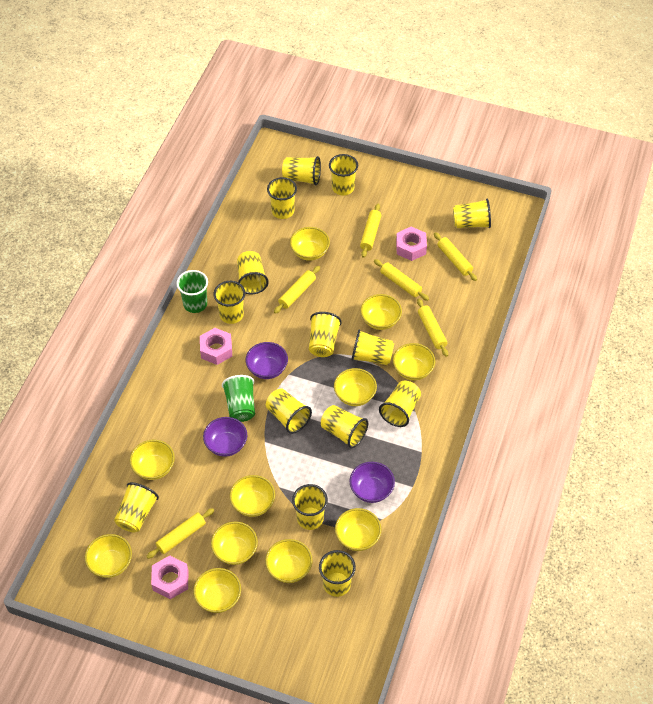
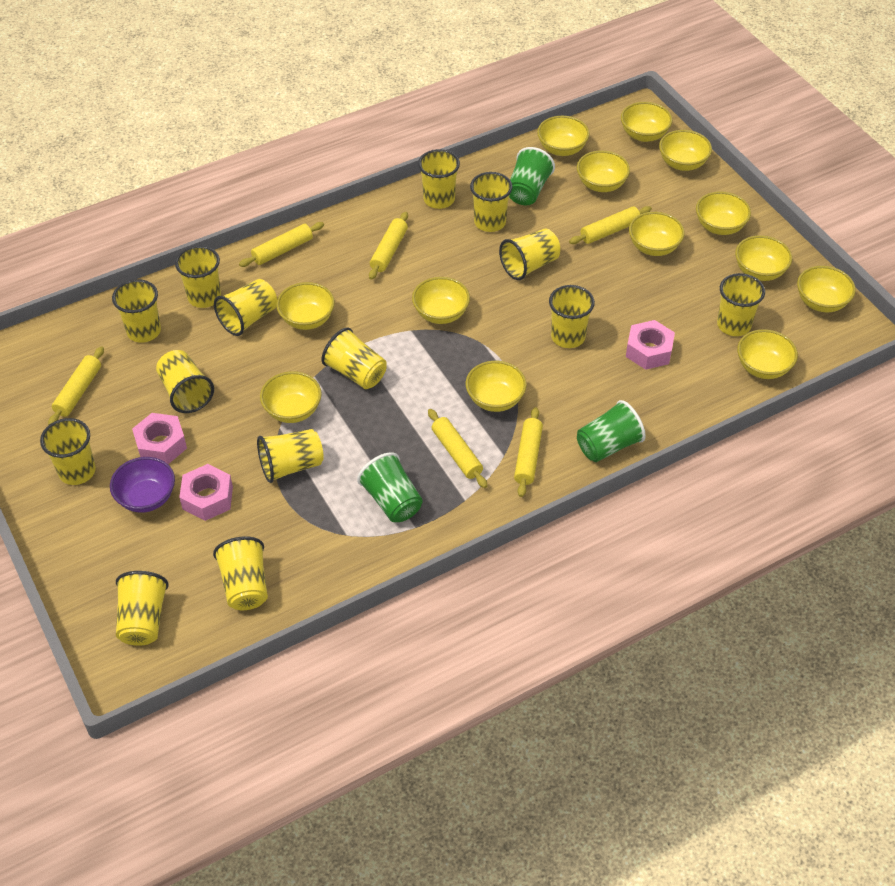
green cup: 2 -> 3
purple bowl: 3 -> 1
yellow bowl: 11 -> 13

